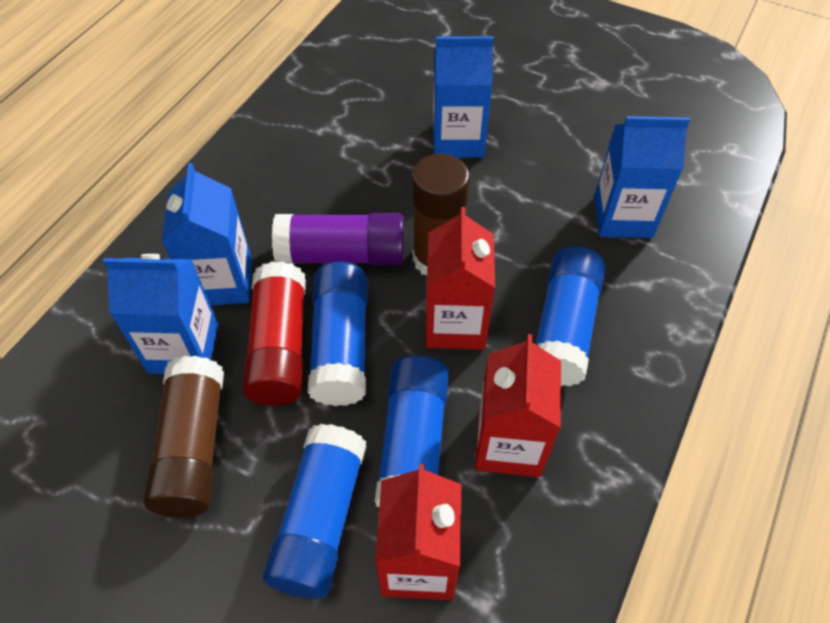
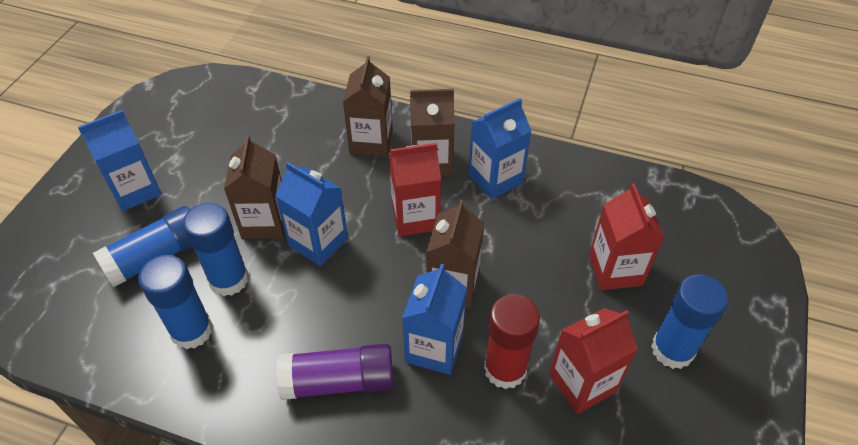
brown carton: 0 -> 4
brown glue stick: 2 -> 0

